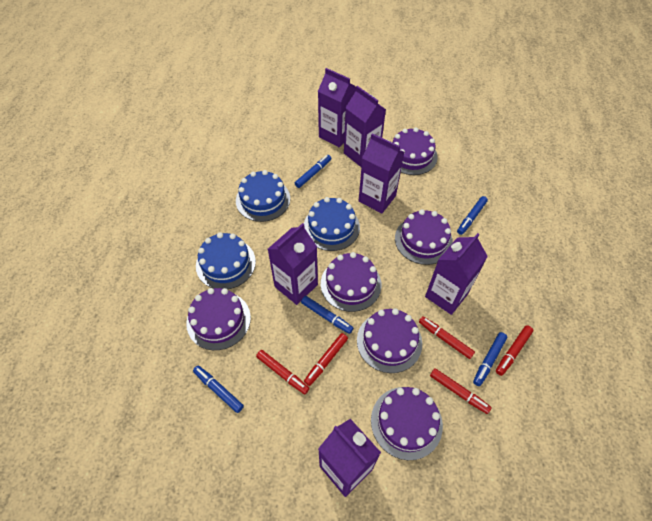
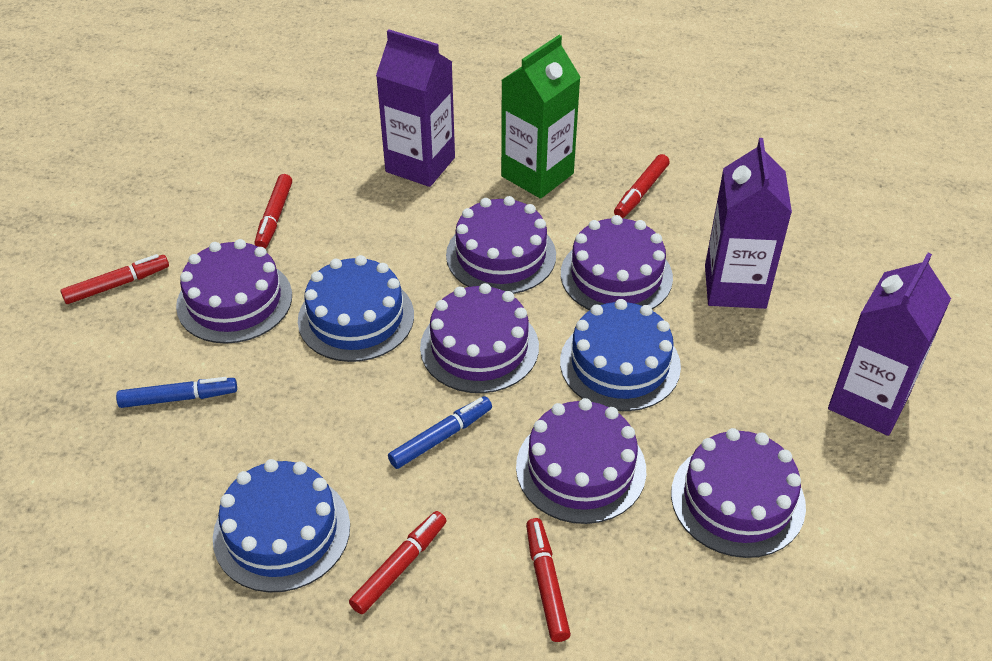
blue marker: 5 -> 2
green carton: 0 -> 1
purple carton: 6 -> 3

